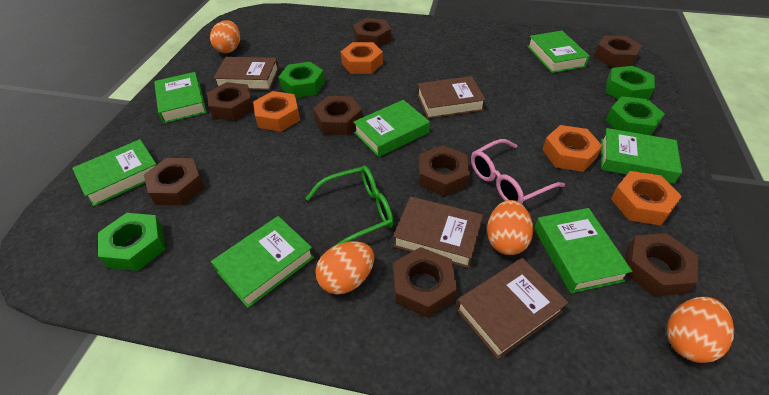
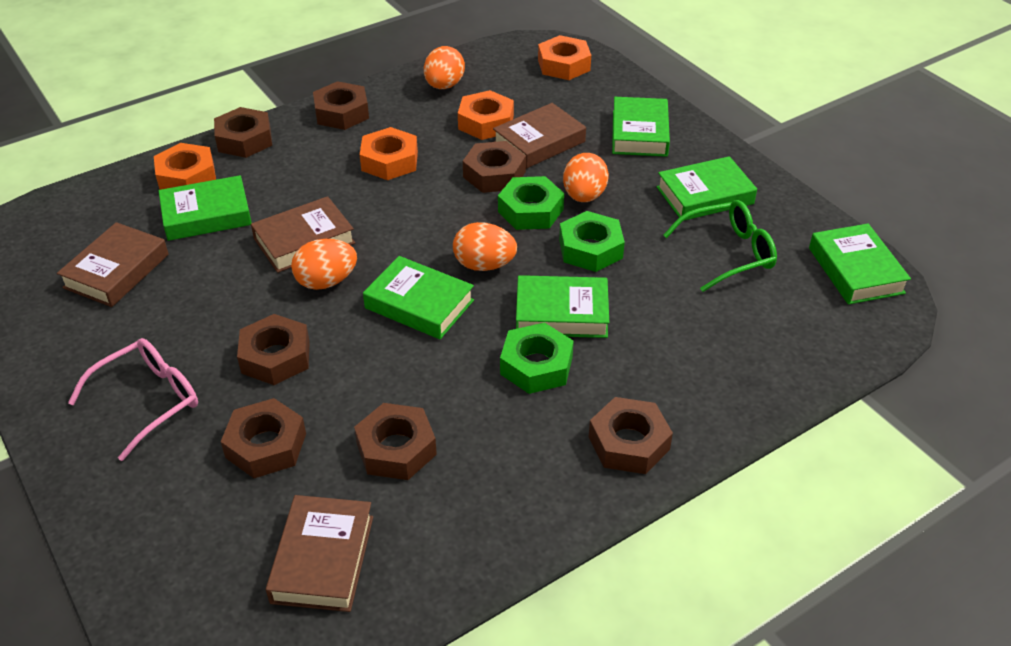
brown nut: 8 -> 7
green book: 7 -> 6
green nut: 4 -> 3

